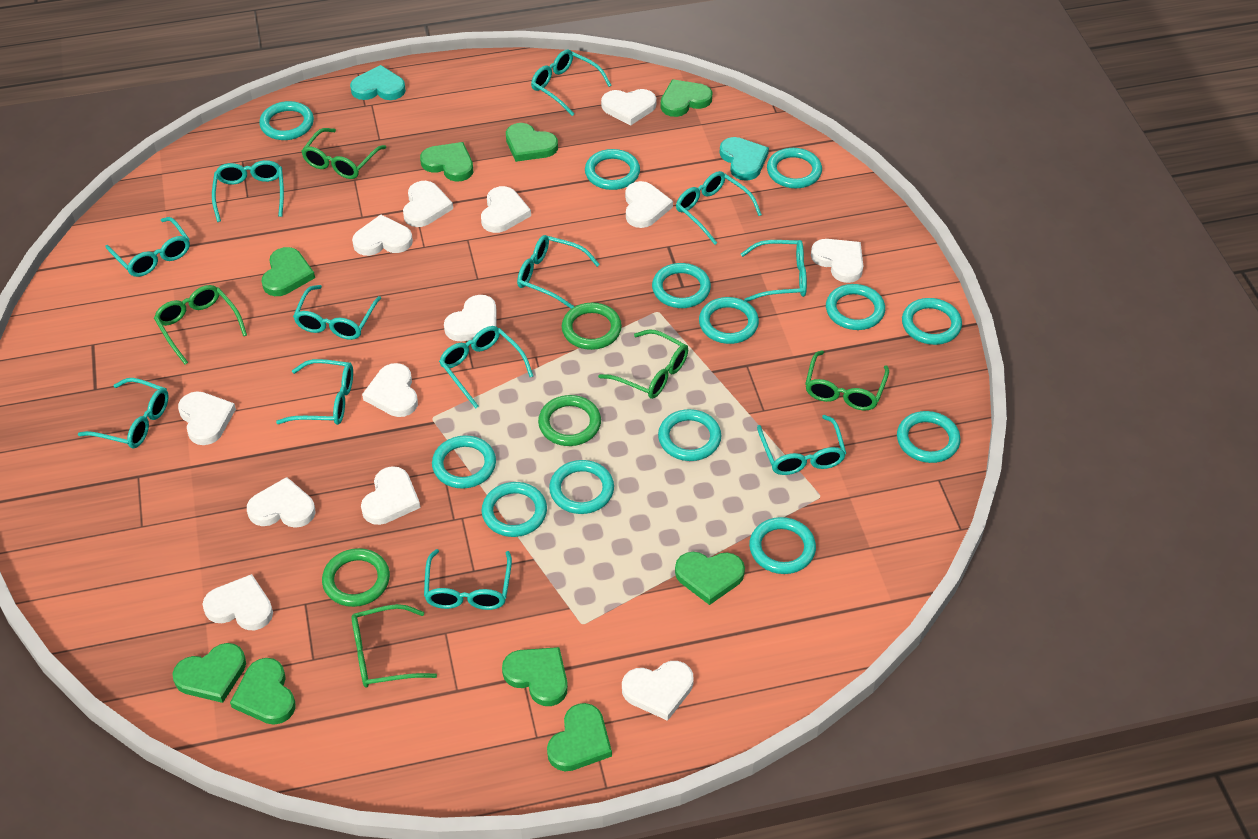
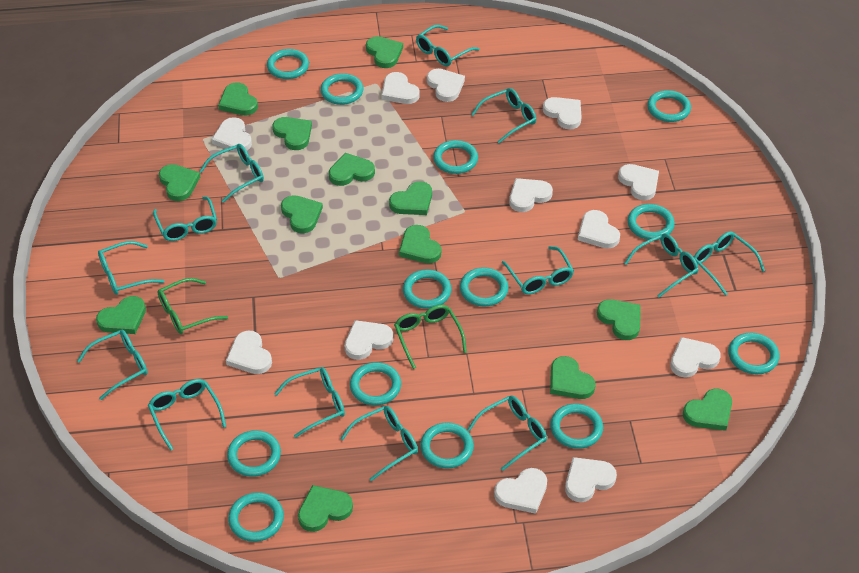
green glasses: 5 -> 2
green heart: 9 -> 13
green ring: 3 -> 0
turquoise glasses: 12 -> 13
turquoise heart: 2 -> 0
white heart: 13 -> 12

